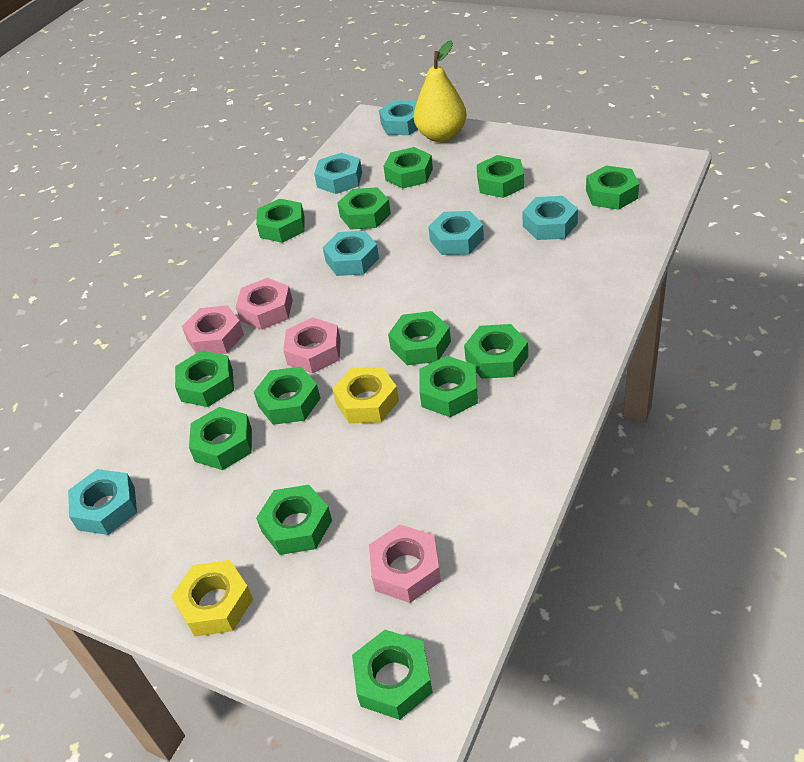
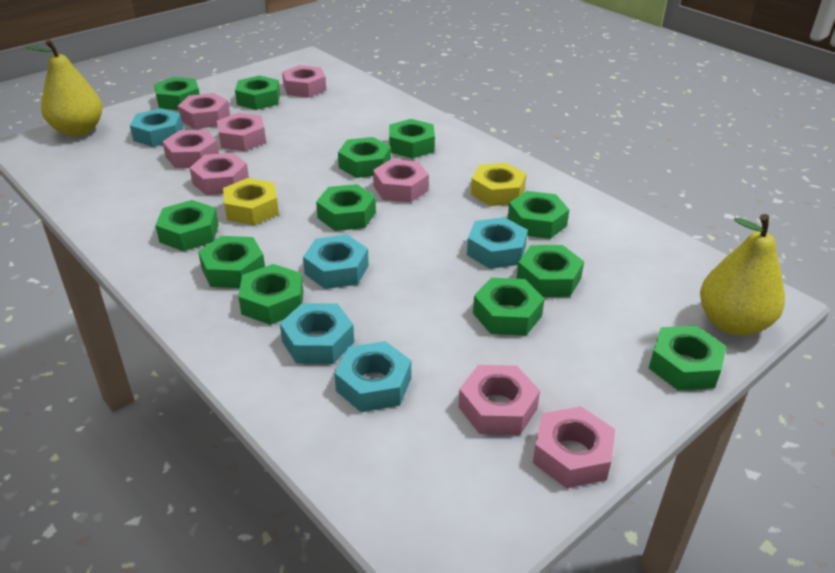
green nut: 13 -> 12
pink nut: 4 -> 8
turquoise nut: 6 -> 5
yellow pear: 1 -> 2

